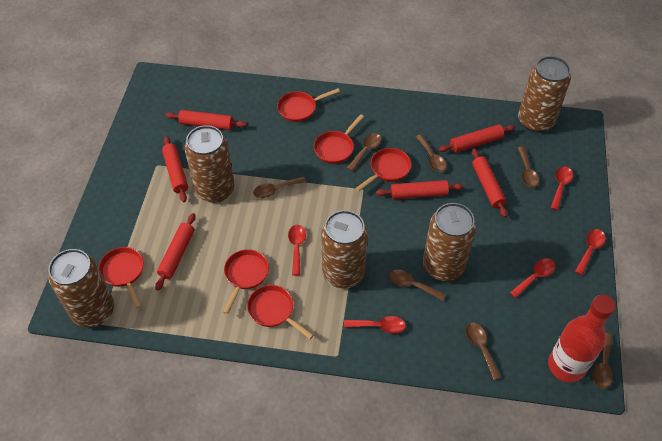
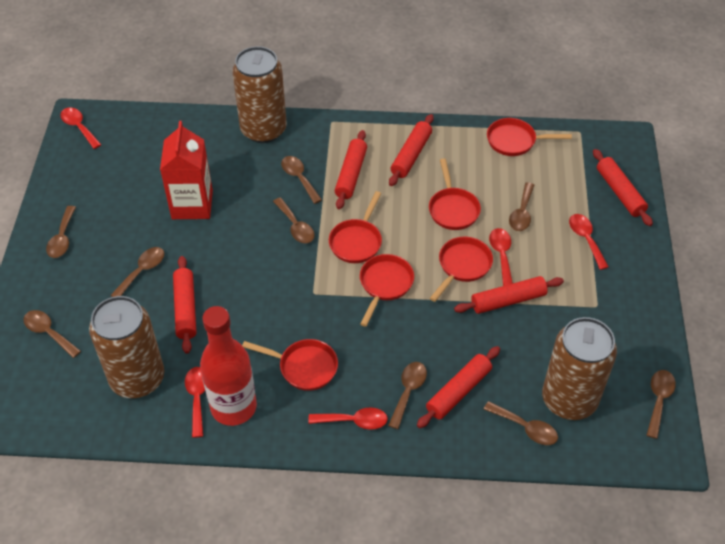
brown can: 5 -> 3
brown spoon: 7 -> 9
red carton: 0 -> 1

